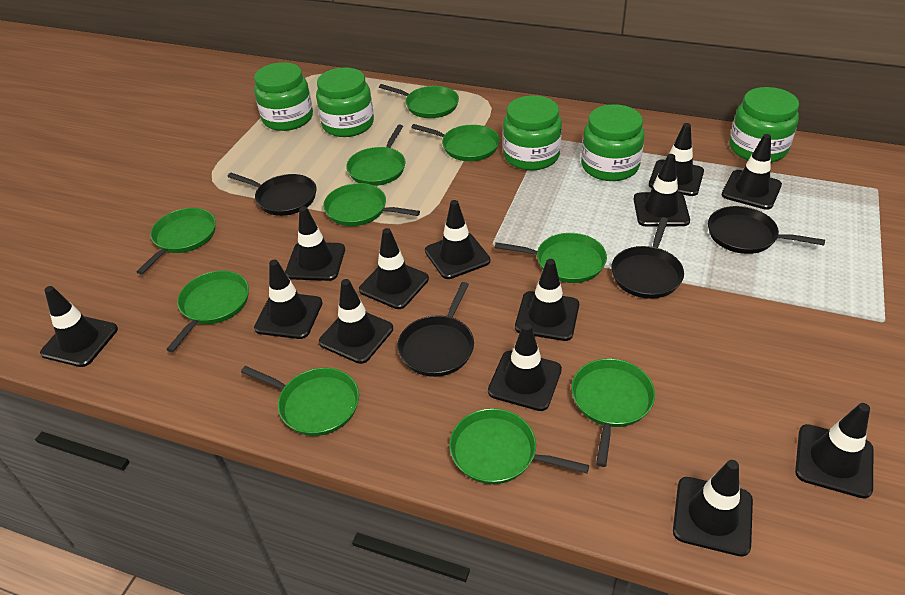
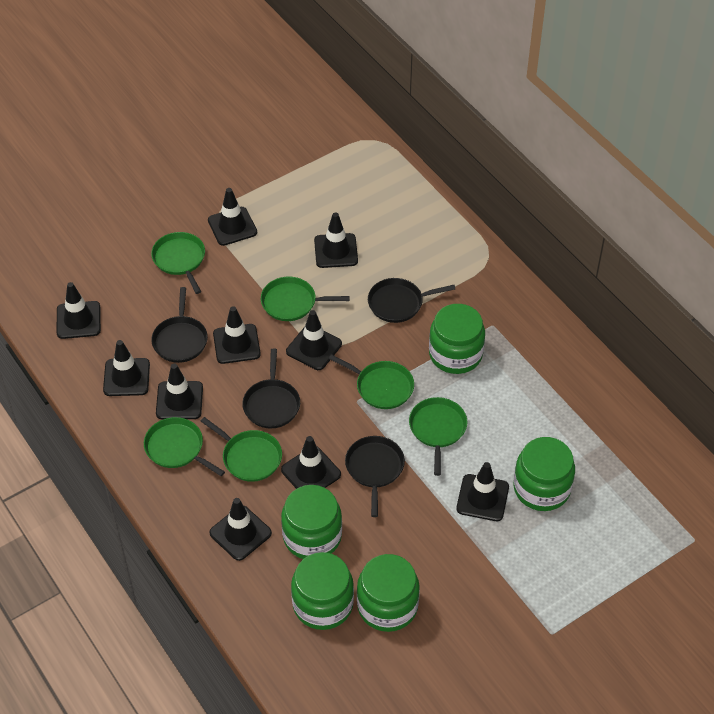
black traffic cone: 13 -> 10
green pan: 10 -> 6

